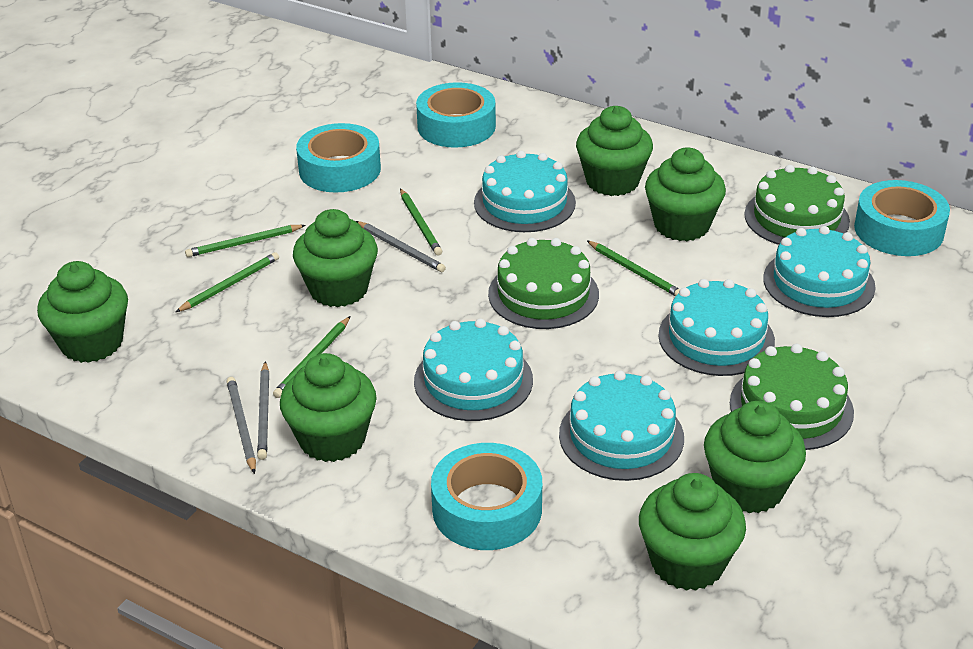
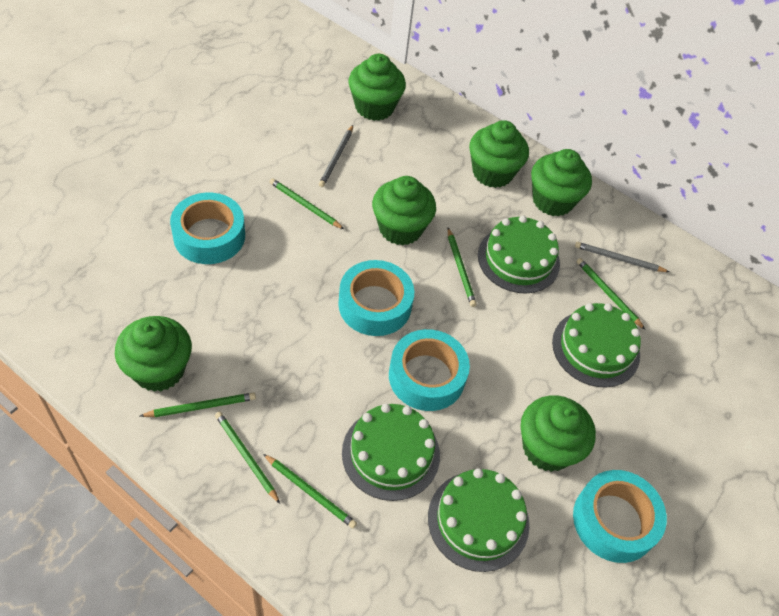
green cake: 3 -> 4
green cupcake: 7 -> 6
green pencil: 5 -> 6
grey pencil: 3 -> 2
turquoise cake: 5 -> 0

